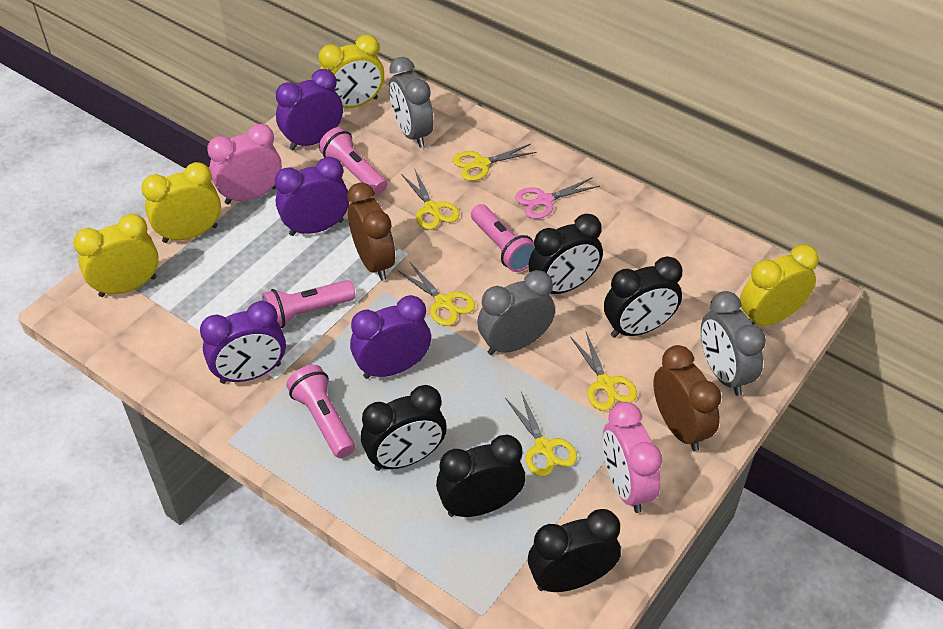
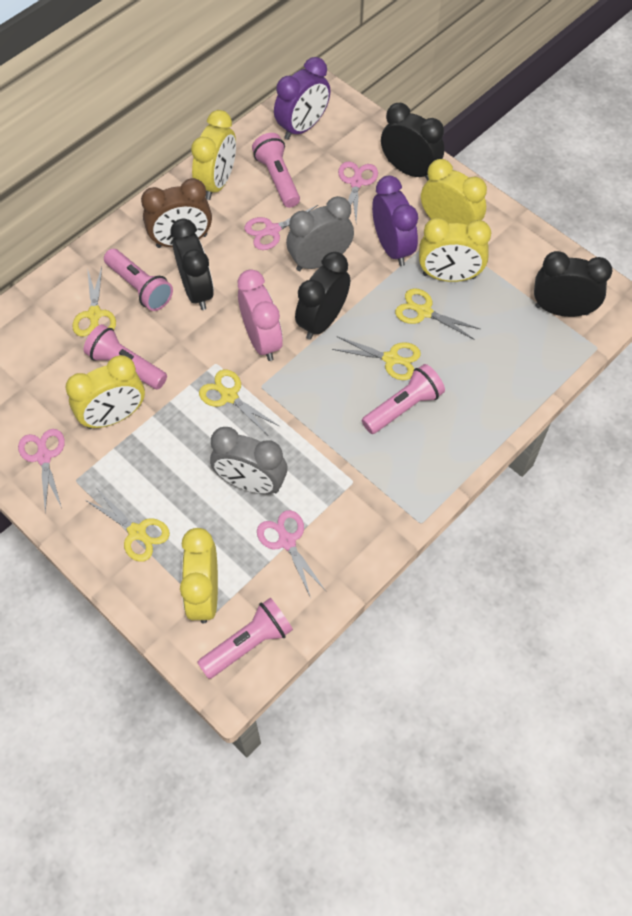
black clock: 5 -> 4
brown clock: 2 -> 1
grey clock: 3 -> 2
pink clock: 2 -> 1
pink flashlight: 4 -> 5
pink scissors: 1 -> 4
purple clock: 4 -> 2
yellow clock: 4 -> 5

